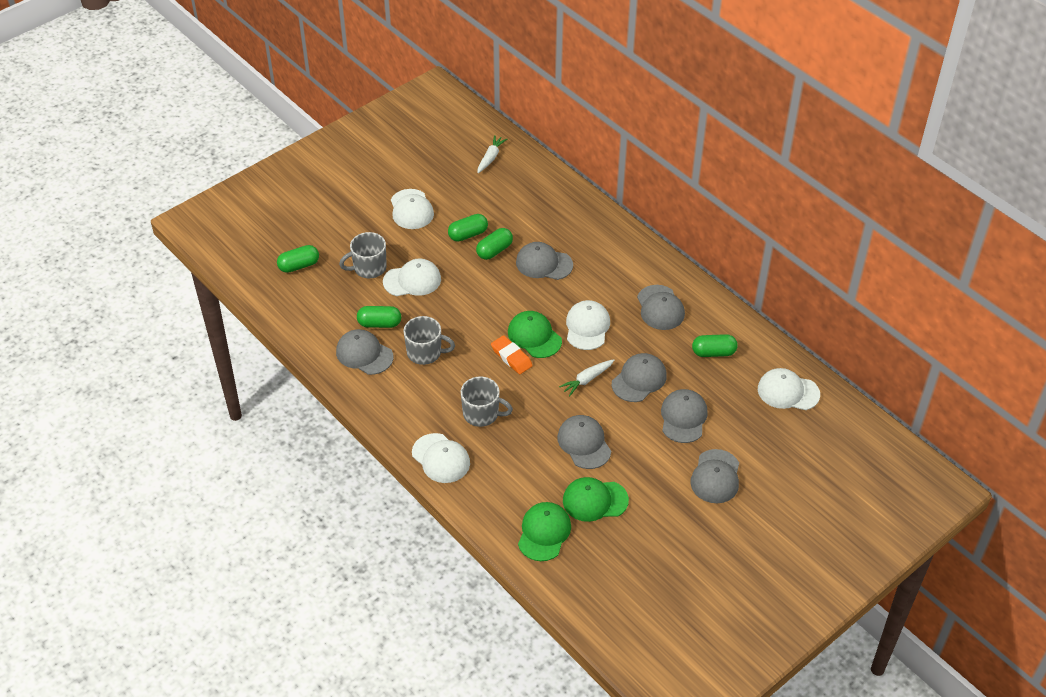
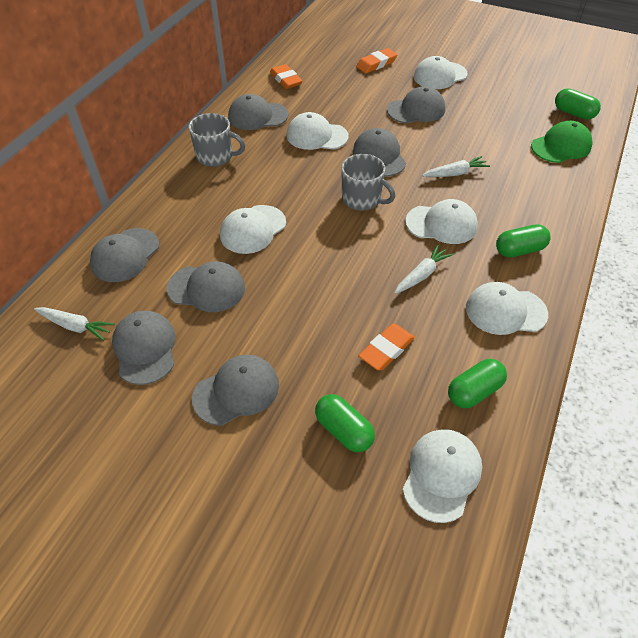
green cap: 3 -> 1
green capsule: 5 -> 4
grey mug: 3 -> 2
orange eraser: 1 -> 3
white cap: 5 -> 6
white carrot: 2 -> 3

